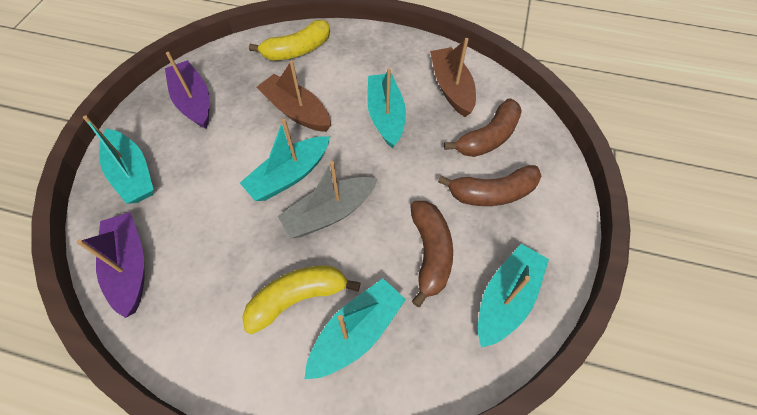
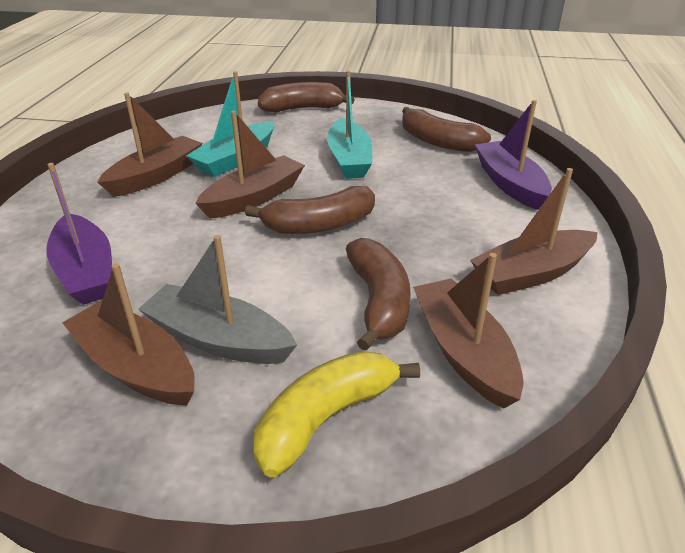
brown banana: 3 -> 4
brown boat: 2 -> 5
turquoise boat: 5 -> 2
yellow banana: 2 -> 1

